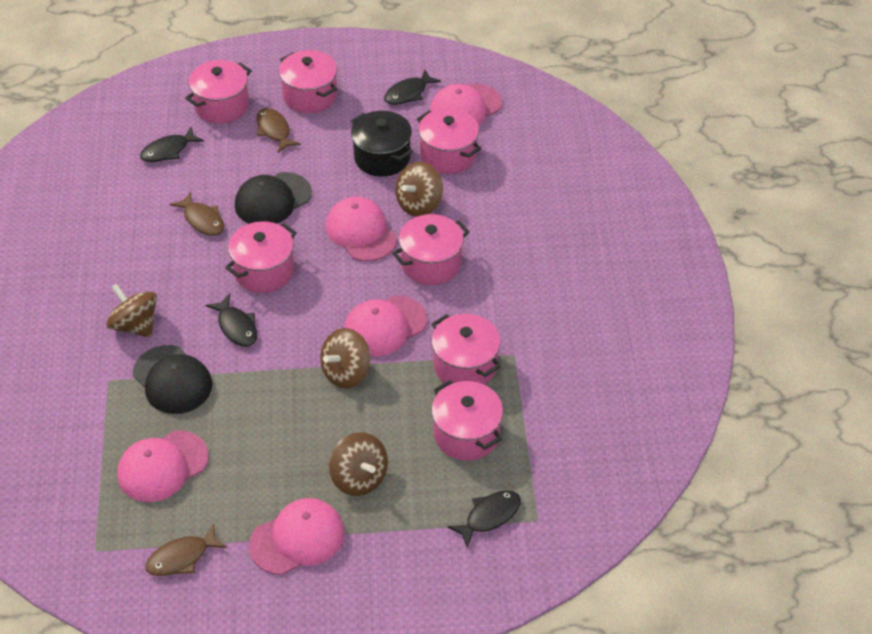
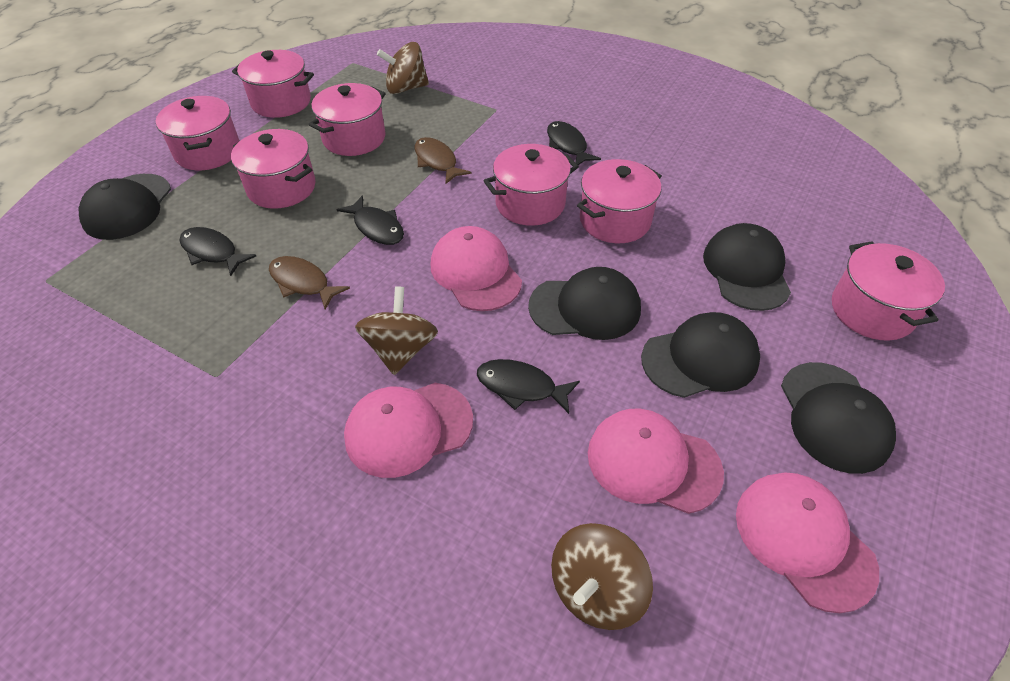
black cap: 2 -> 5
black pot: 1 -> 0
brown fish: 3 -> 2
brown spinning top: 4 -> 3
pink cap: 5 -> 4

